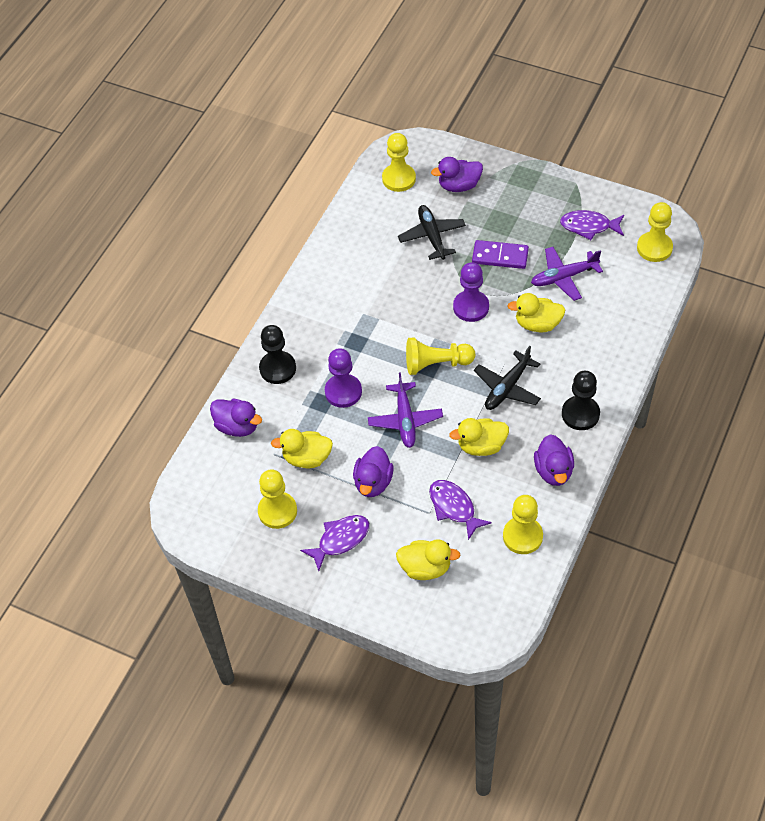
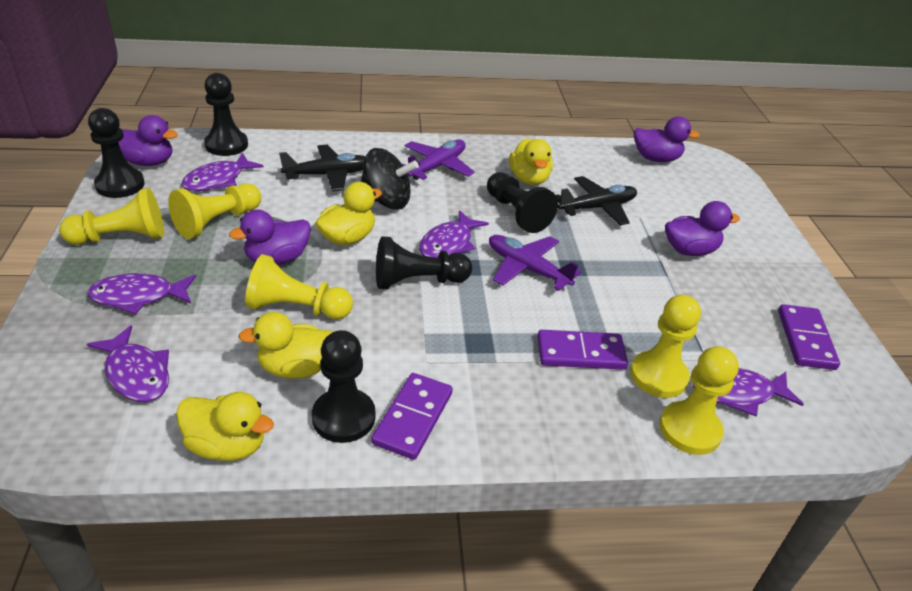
black pawn: 2 -> 5
black spinning top: 0 -> 1
purple domino: 1 -> 3
purple fish: 3 -> 5
purple pawn: 2 -> 0

